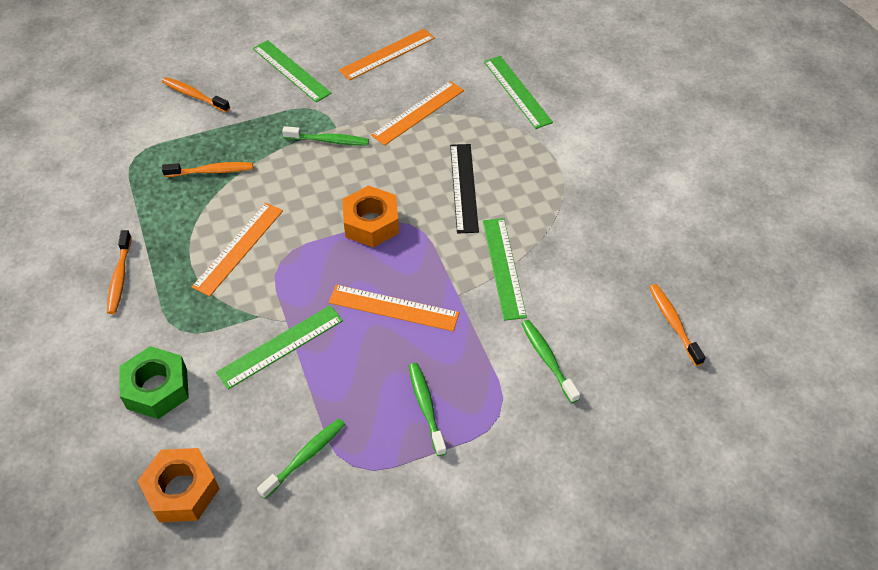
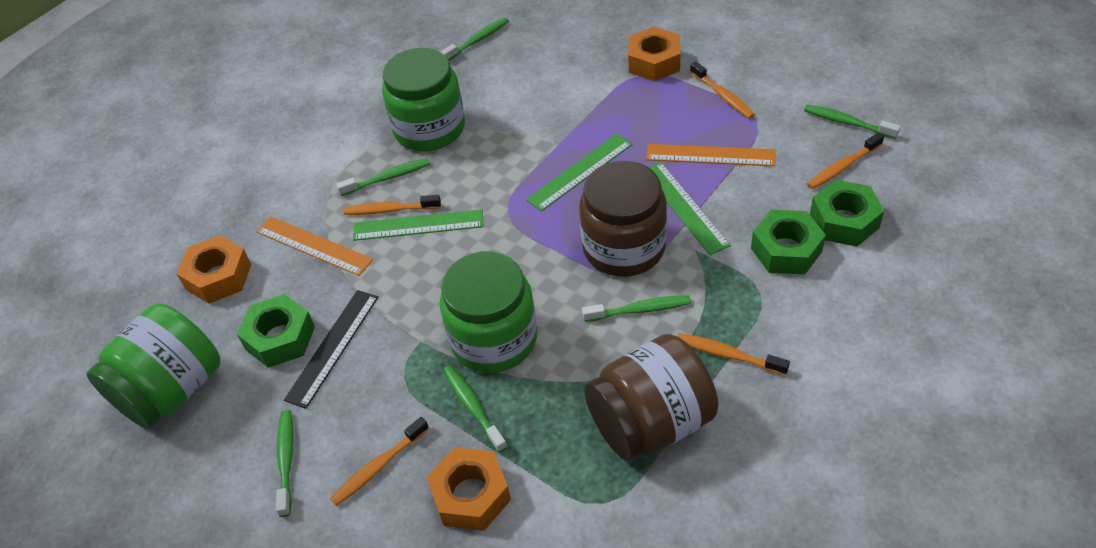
brown jar: 0 -> 2
green jar: 0 -> 3
green nut: 1 -> 3
green ruler: 4 -> 3
green toothbrush: 4 -> 6
orange nut: 2 -> 3
orange ruler: 4 -> 2
orange toothbrush: 4 -> 5

